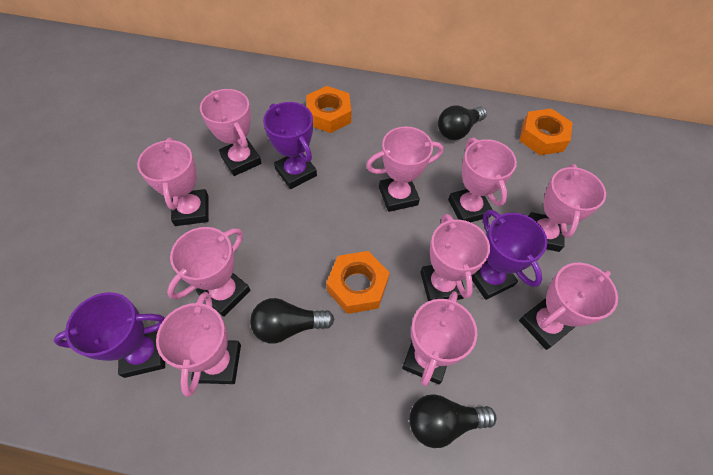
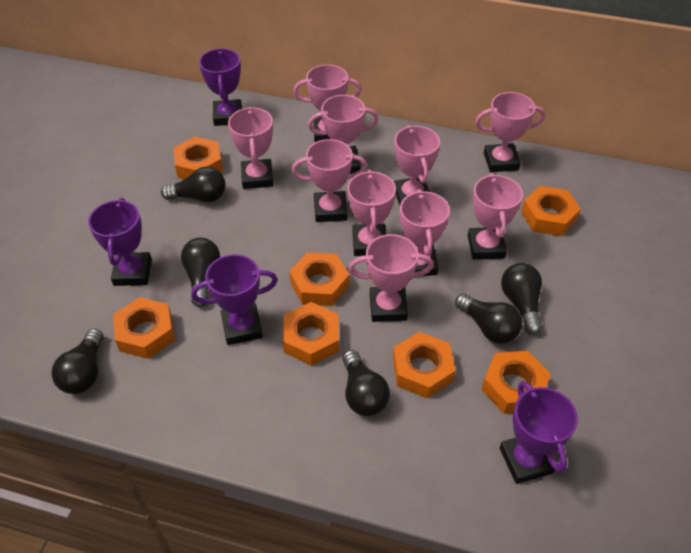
black light bulb: 3 -> 6
orange nut: 3 -> 7
purple trophy: 3 -> 4

